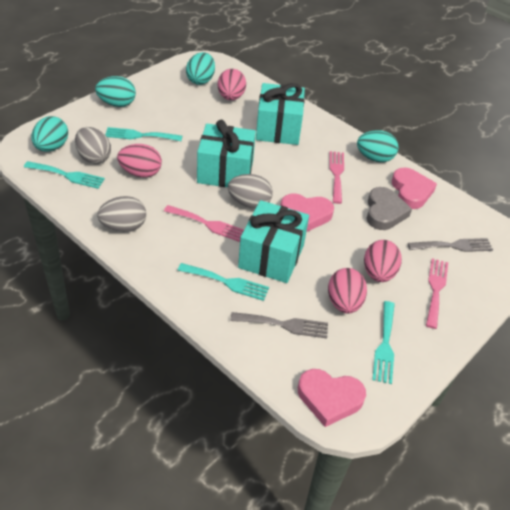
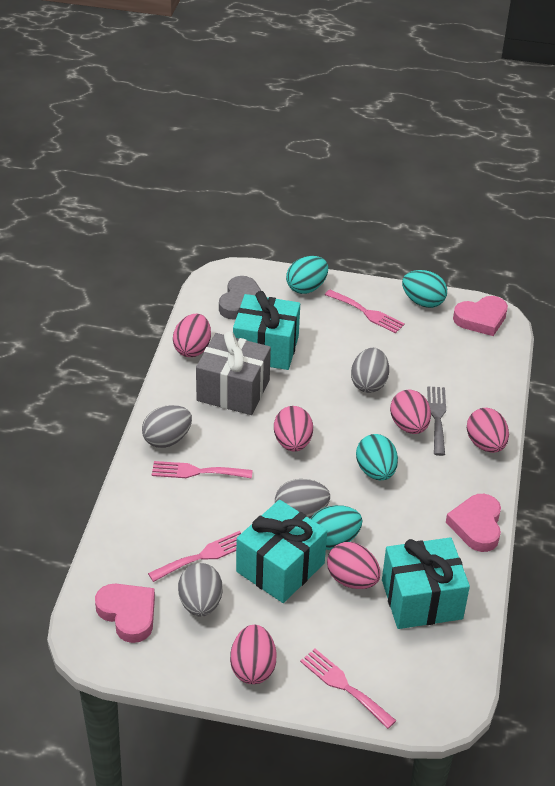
grey egg: 3 -> 4
grey fork: 2 -> 1
grey gift: 0 -> 1
pink egg: 4 -> 6
pink fork: 3 -> 4
turquoise fork: 4 -> 0

